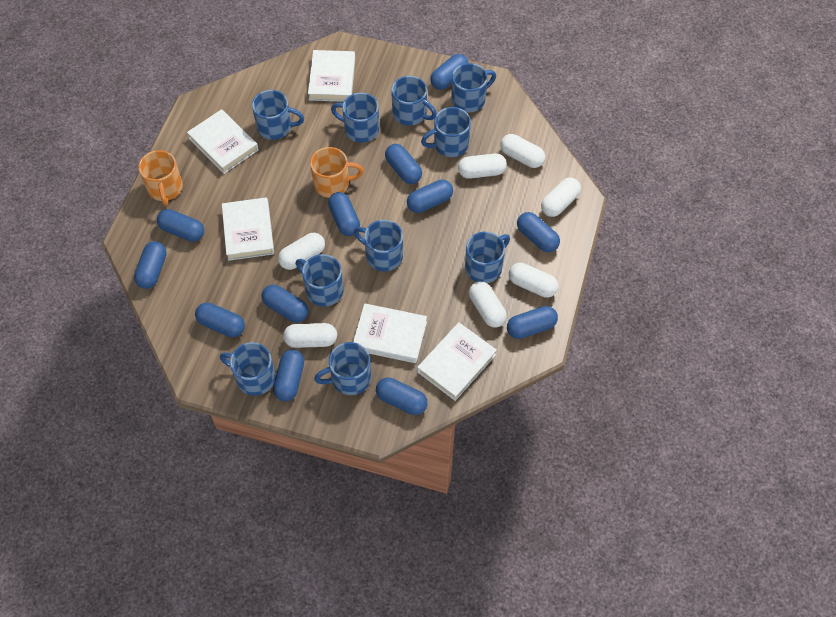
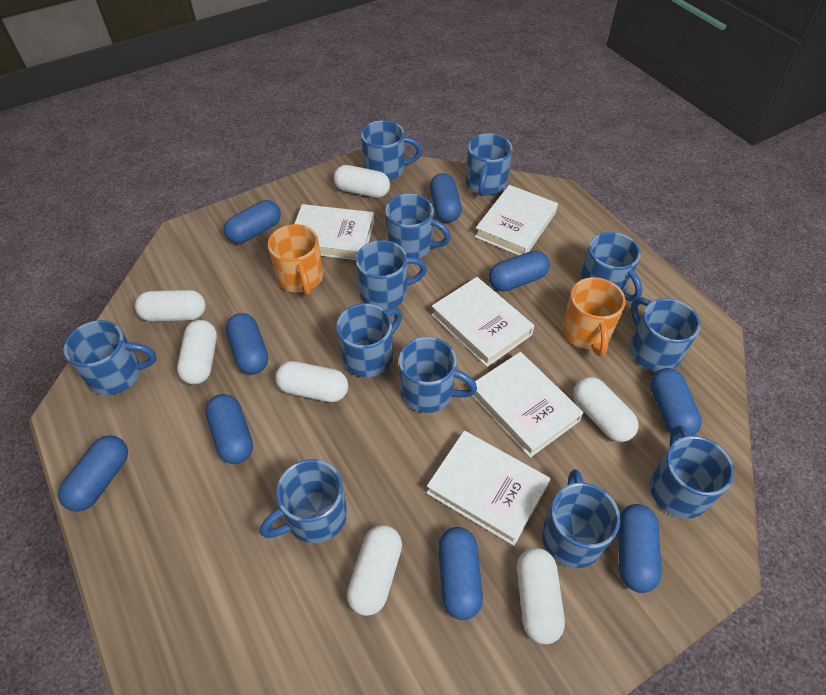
blue capsule: 12 -> 9
blue mug: 10 -> 12

